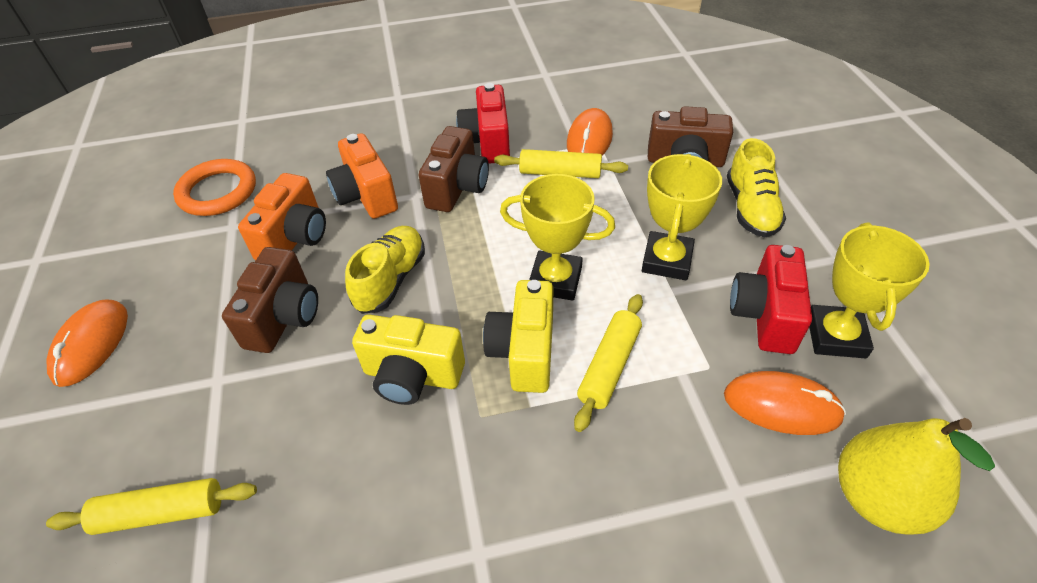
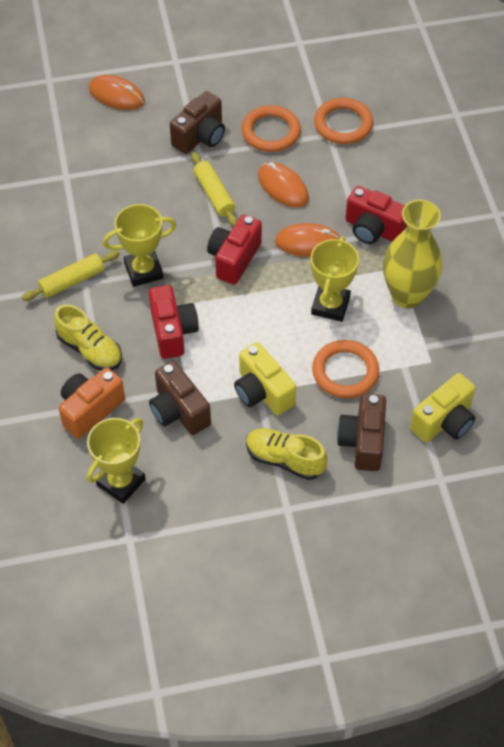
orange camera: 2 -> 1
orange ring: 1 -> 3
red camera: 2 -> 3
yellow pear: 1 -> 0
yellow rolling pin: 3 -> 2
yellow vase: 0 -> 1

